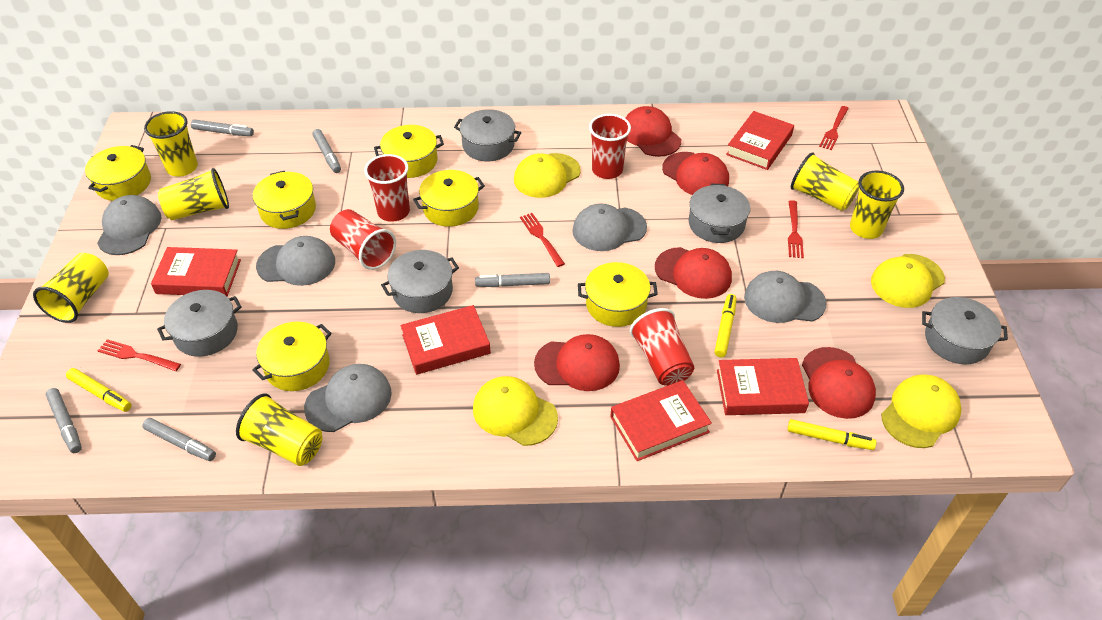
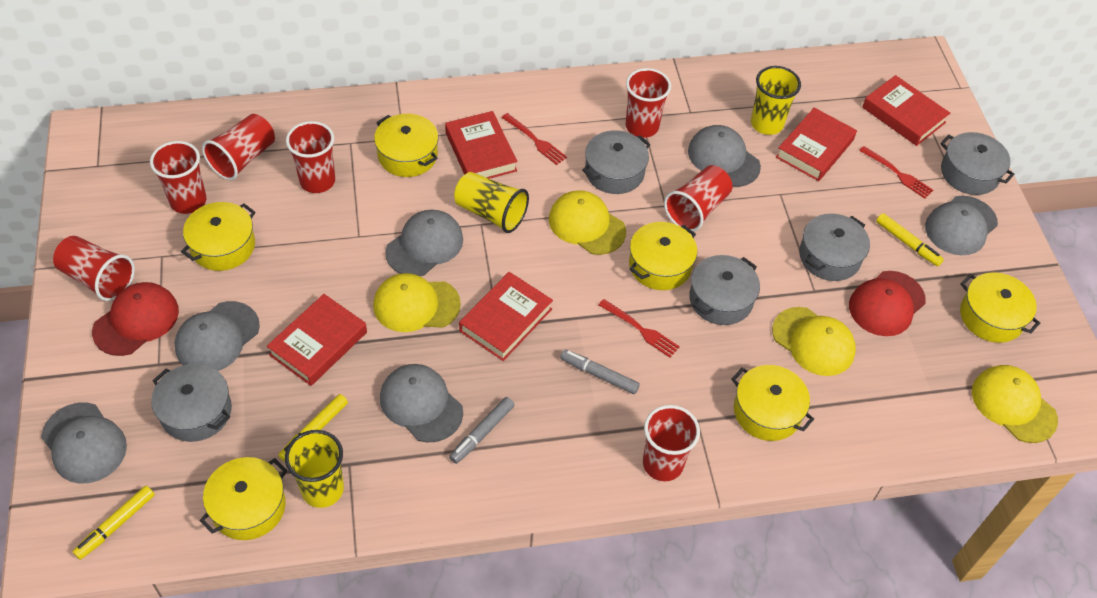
grey cap: 5 -> 6
grey marker: 5 -> 2
red cap: 5 -> 2
red cup: 4 -> 7
red fork: 4 -> 3
yellow cup: 6 -> 3

